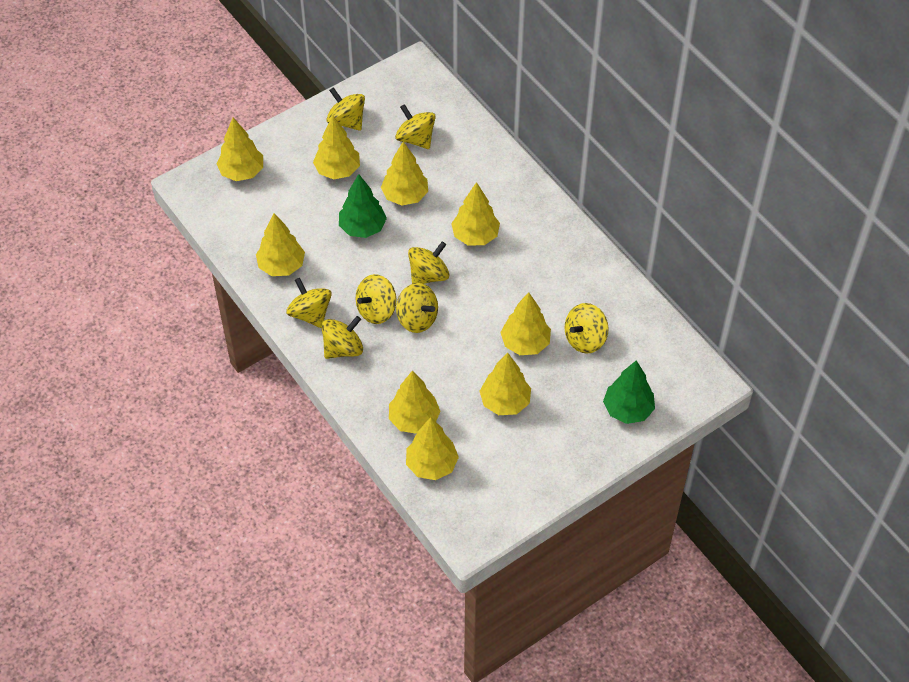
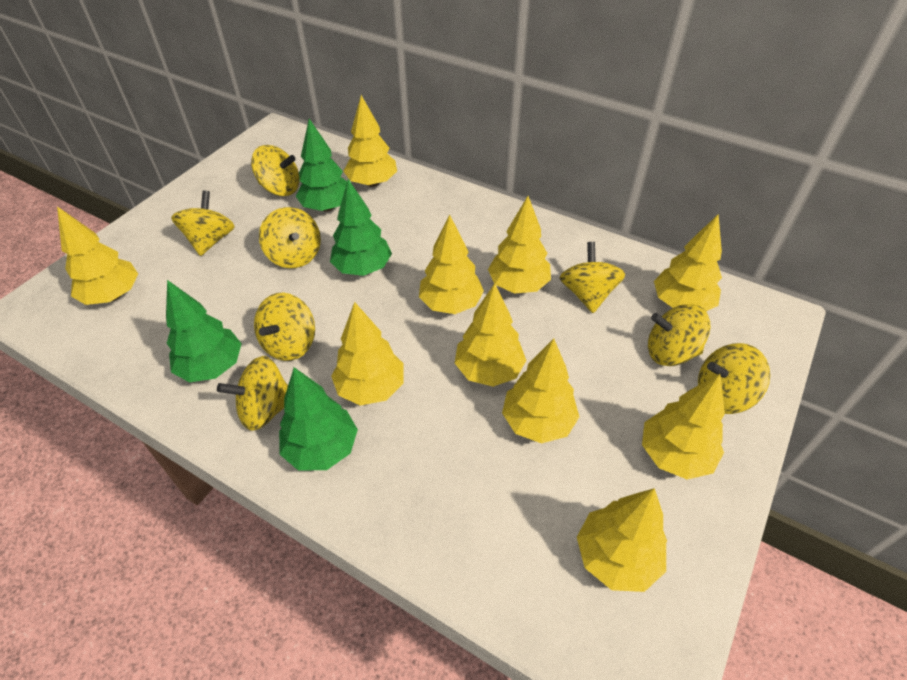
green tree: 2 -> 4
yellow tree: 9 -> 10

